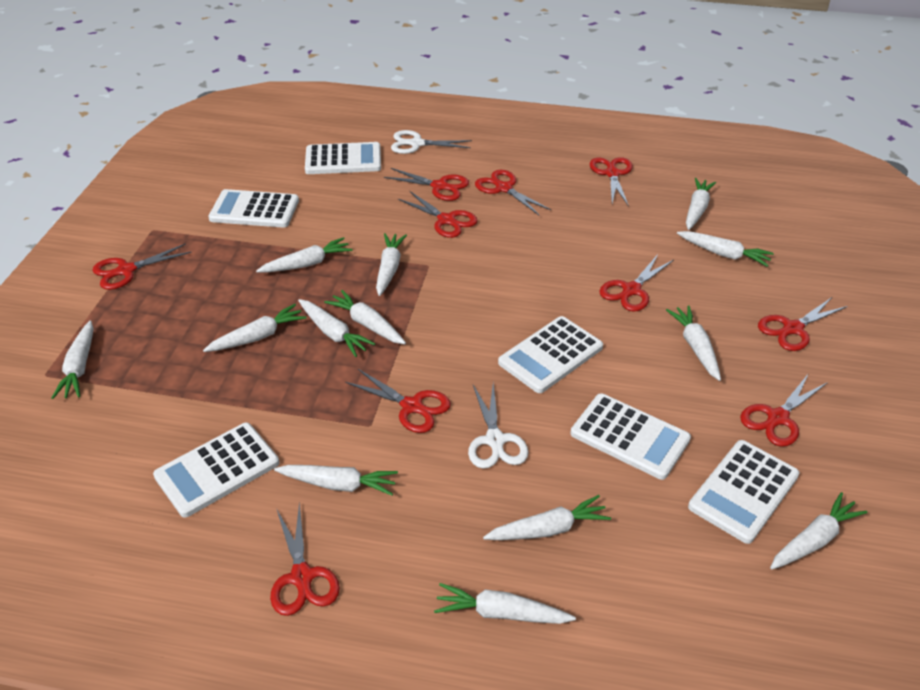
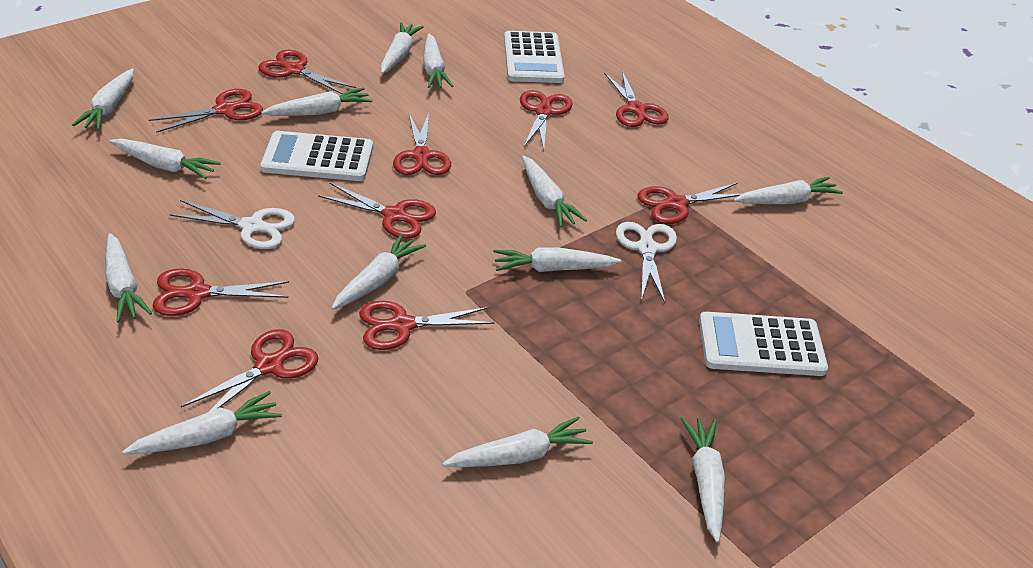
white calculator: 6 -> 3

